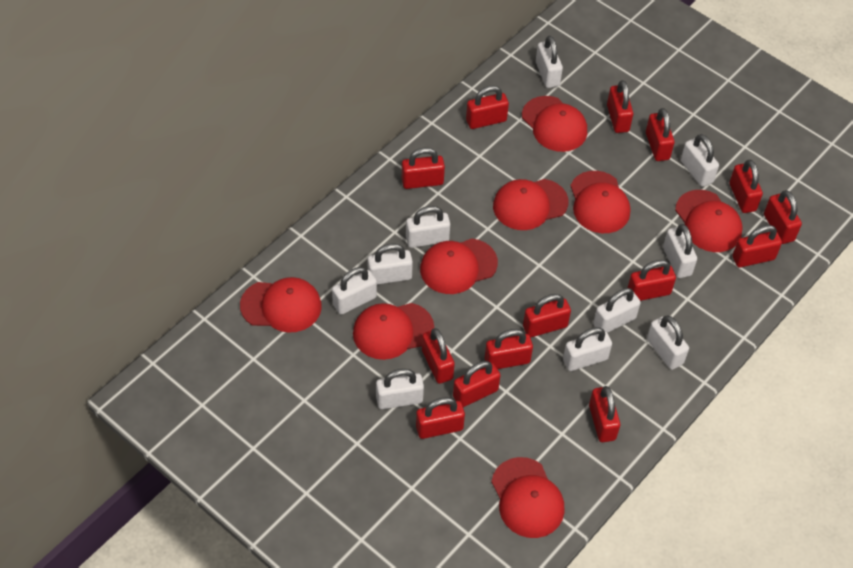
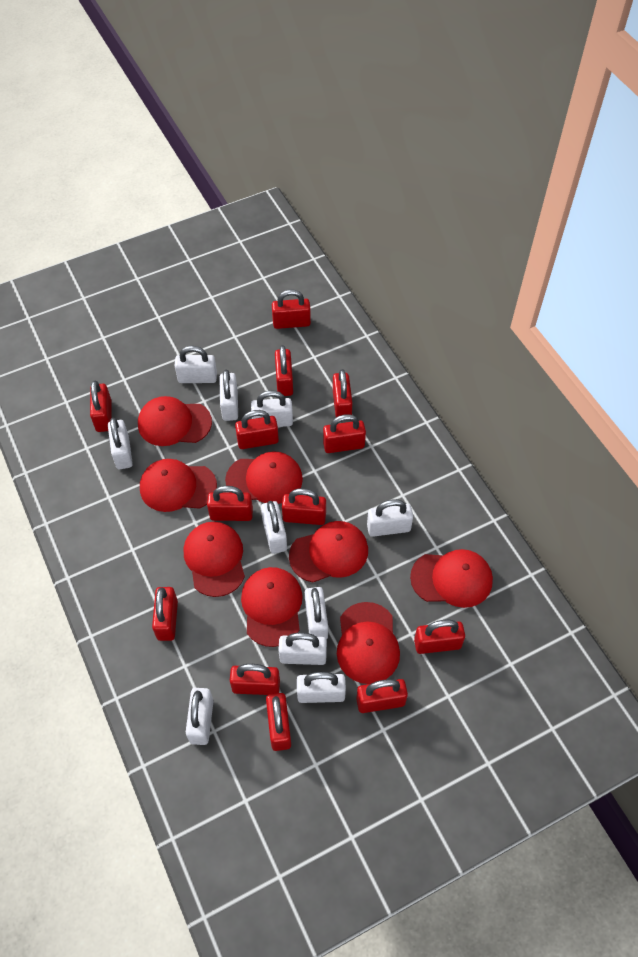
red padlock: 14 -> 13

